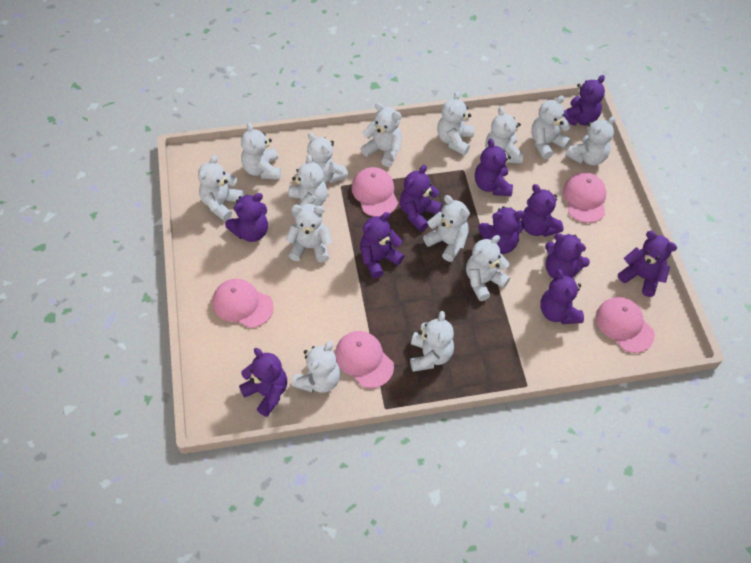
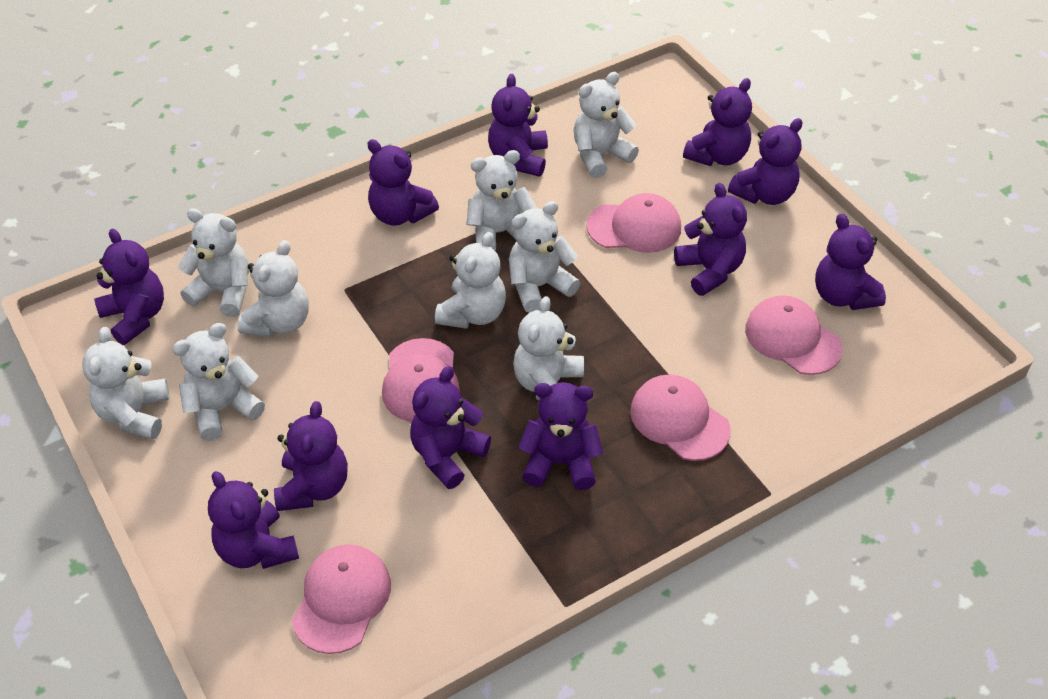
white teddy bear: 14 -> 9

